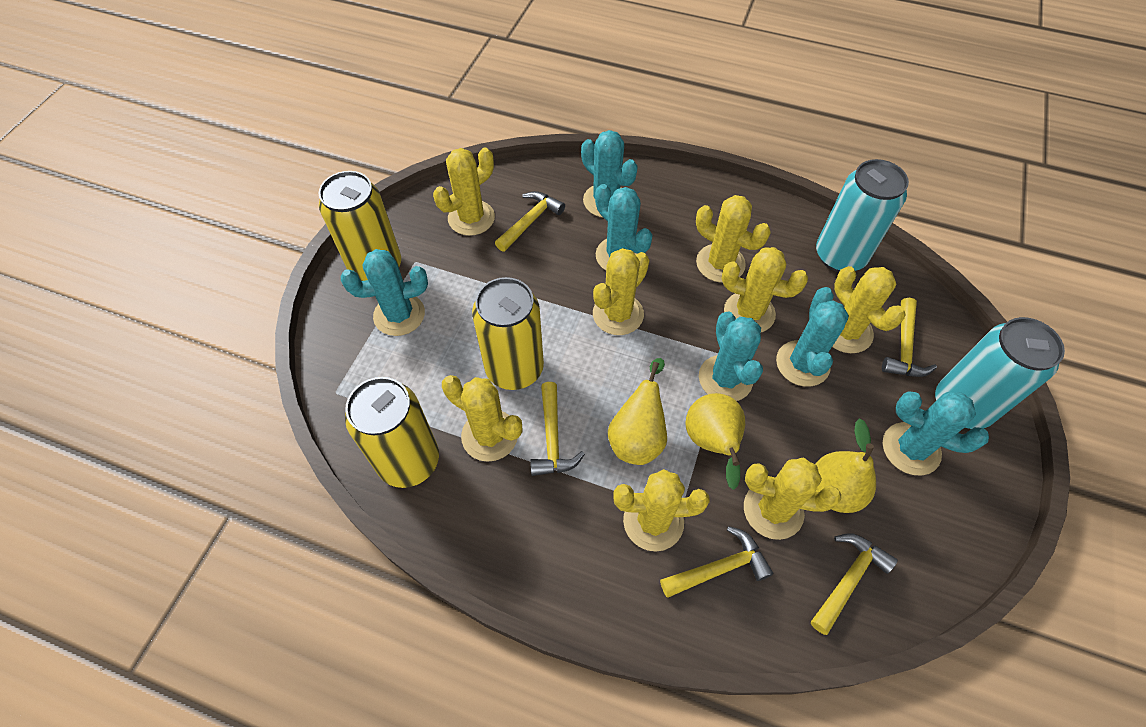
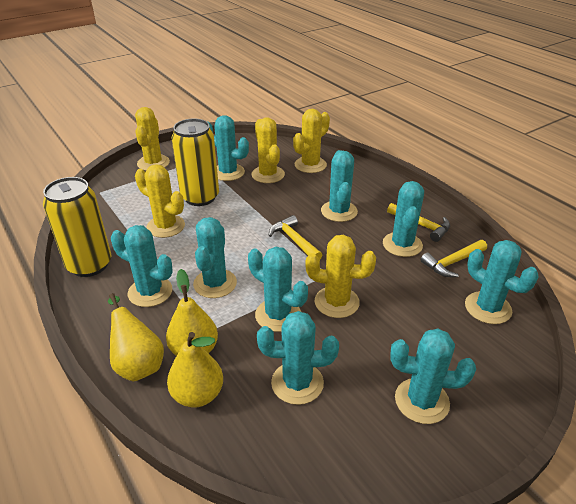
turquoise cactus: 6 -> 9
turquoise can: 2 -> 0
yellow cactus: 8 -> 5
yellow can: 3 -> 2
yellow hammer: 5 -> 3

